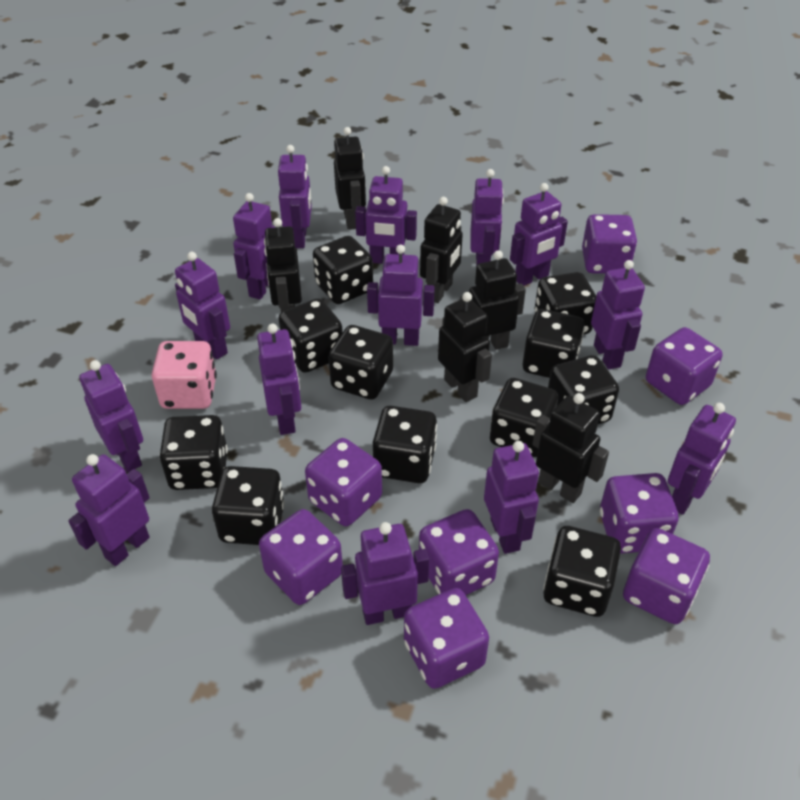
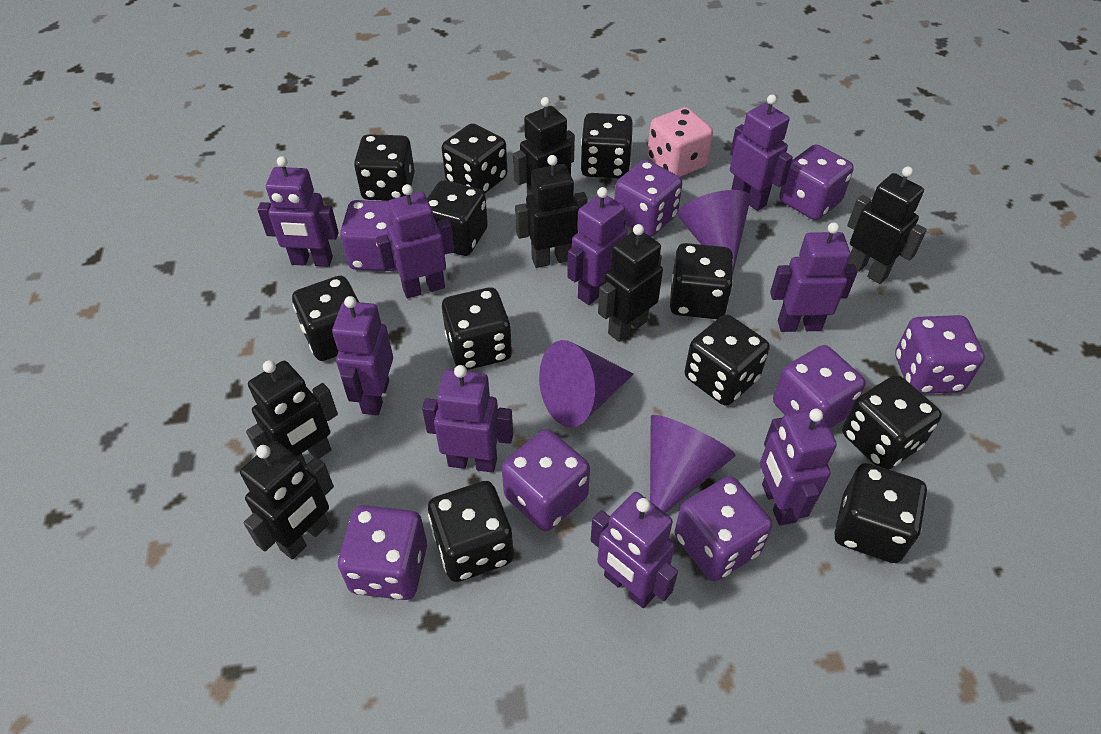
purple cone: 0 -> 3
purple robot: 14 -> 9

